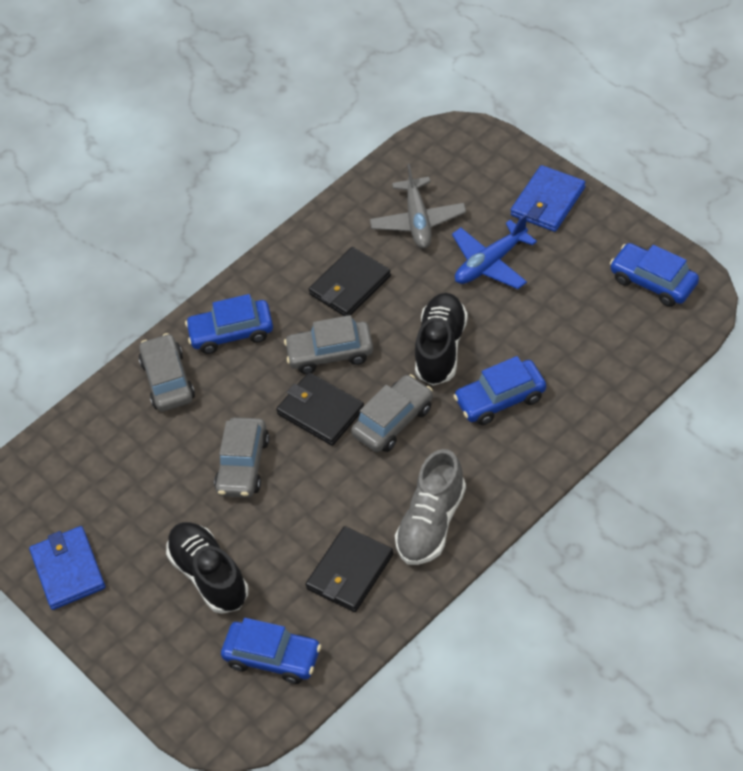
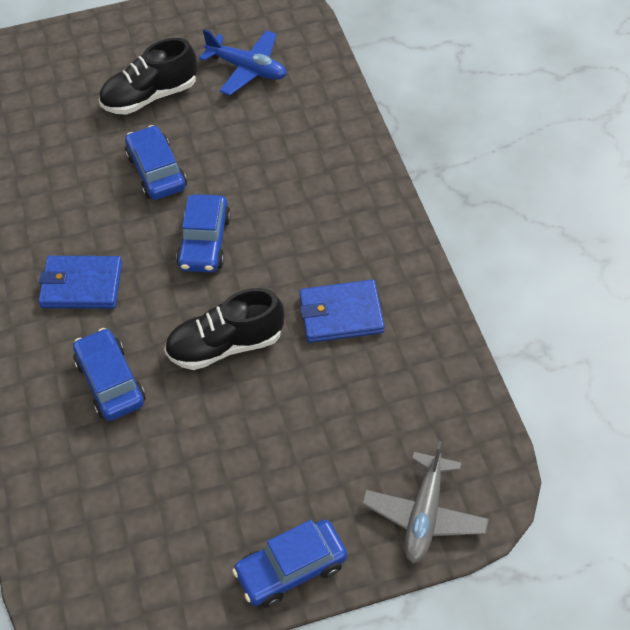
black wallet: 3 -> 0
grey car: 4 -> 0
grey shoe: 1 -> 0

